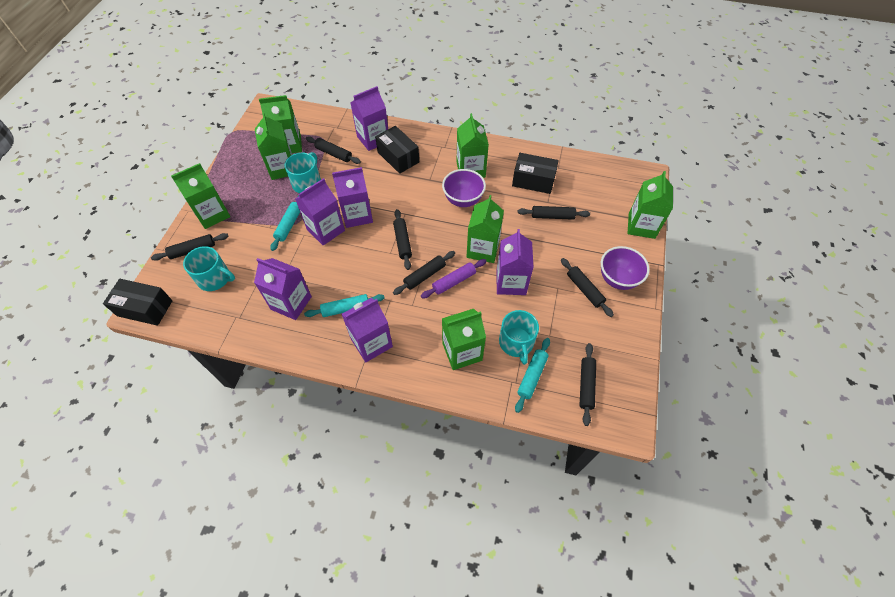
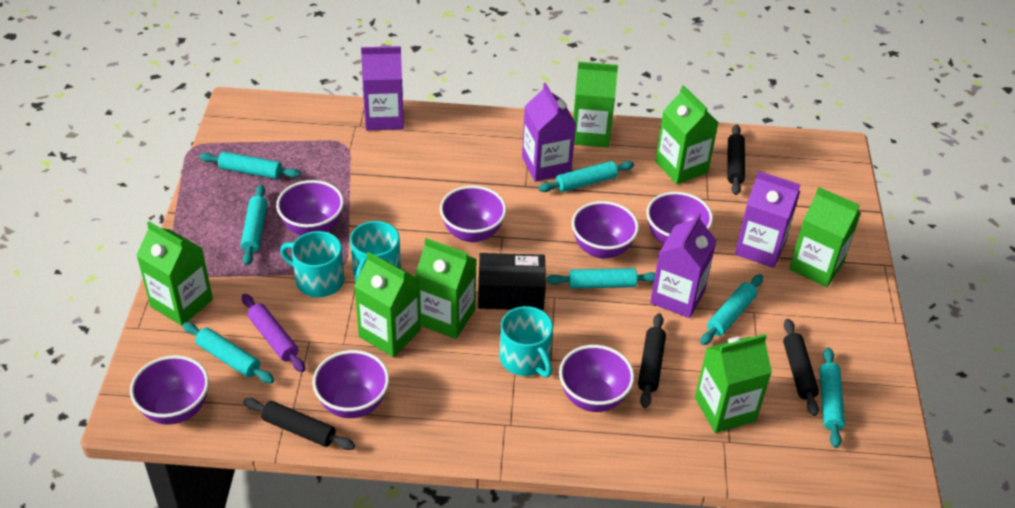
black box: 3 -> 1
black rolling pin: 7 -> 4
purple bowl: 2 -> 7
purple carton: 6 -> 4
turquoise rolling pin: 3 -> 7

